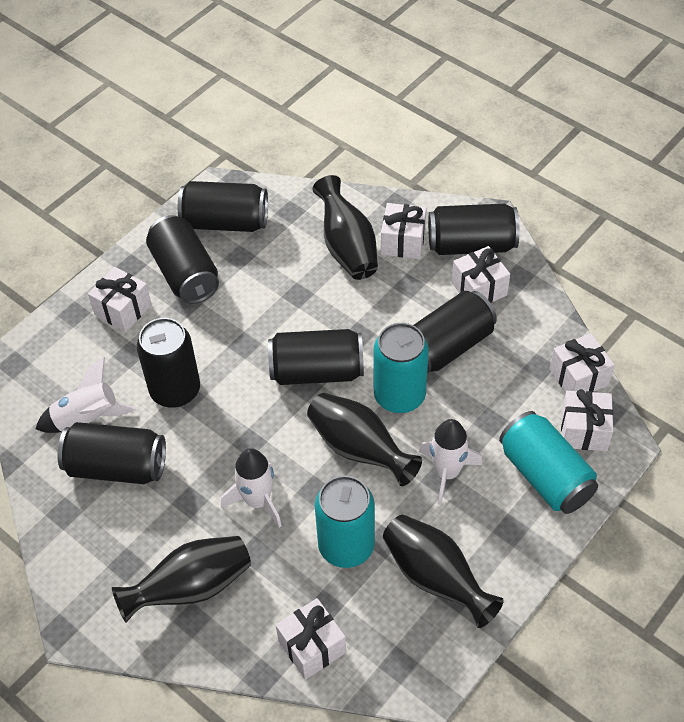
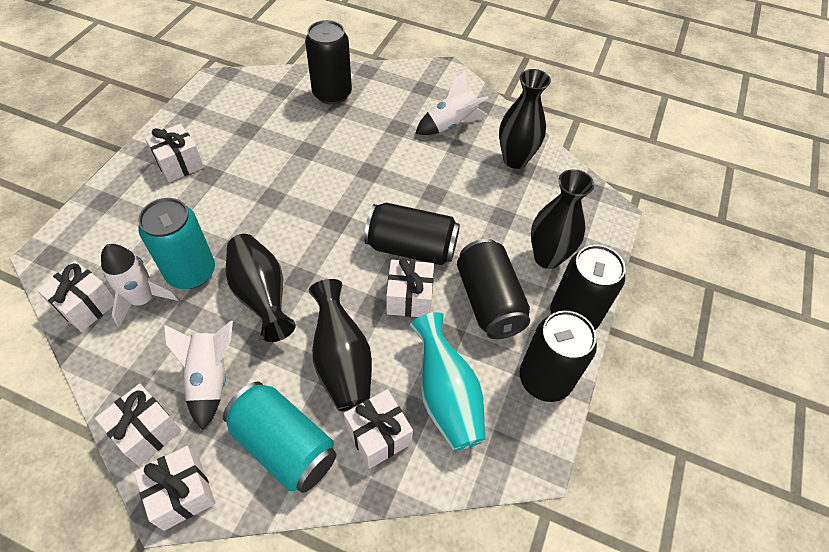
black can: 7 -> 5
turquoise can: 3 -> 2
turquoise vase: 0 -> 1

